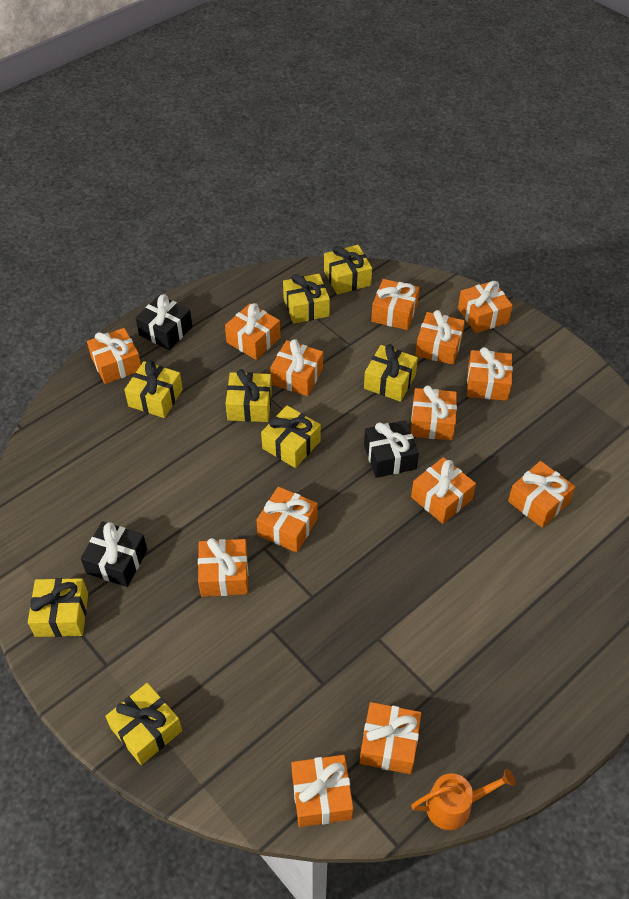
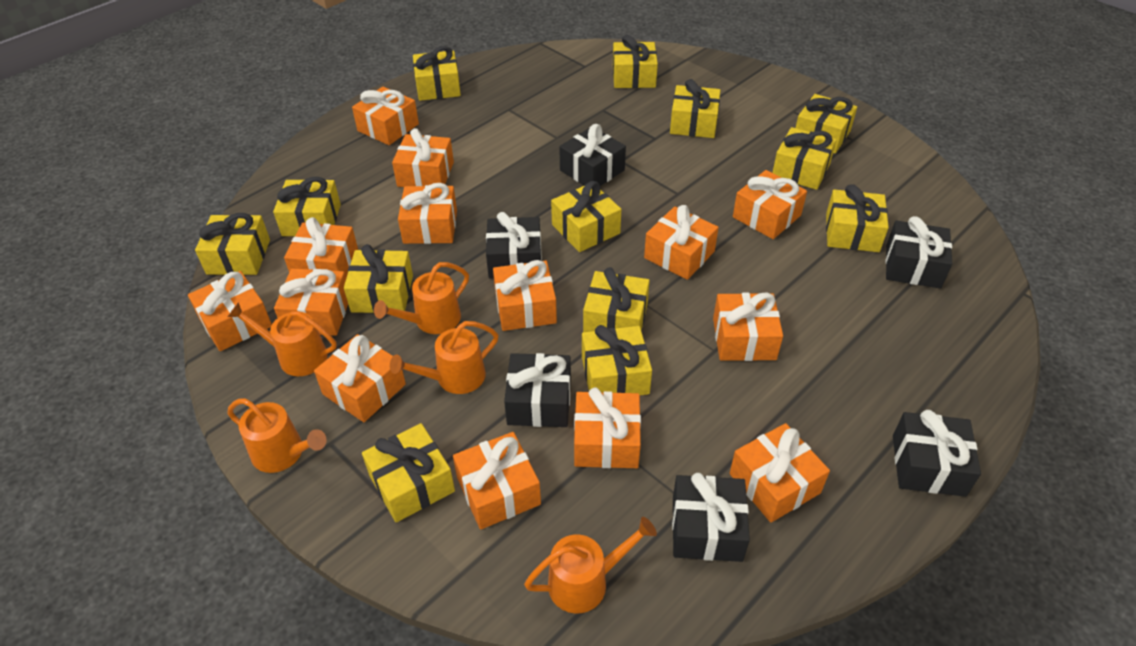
black gift: 3 -> 6
orange watering can: 1 -> 5
yellow gift: 8 -> 13

